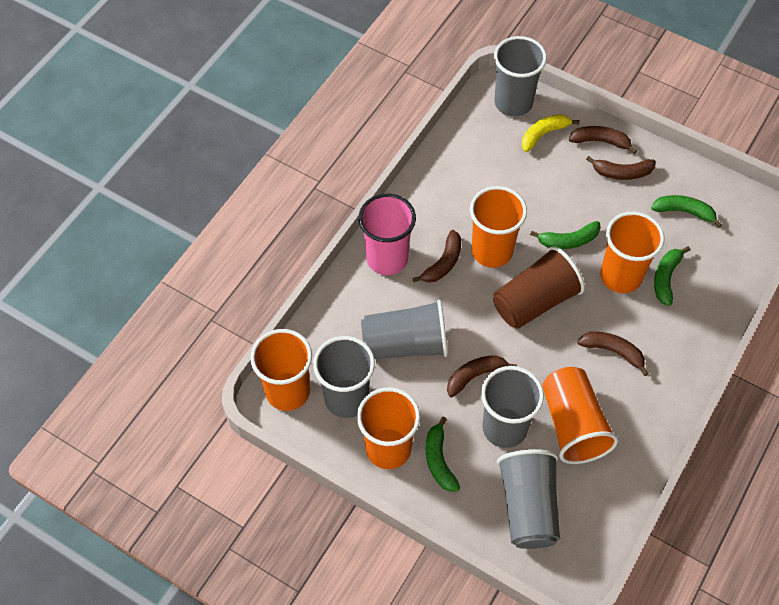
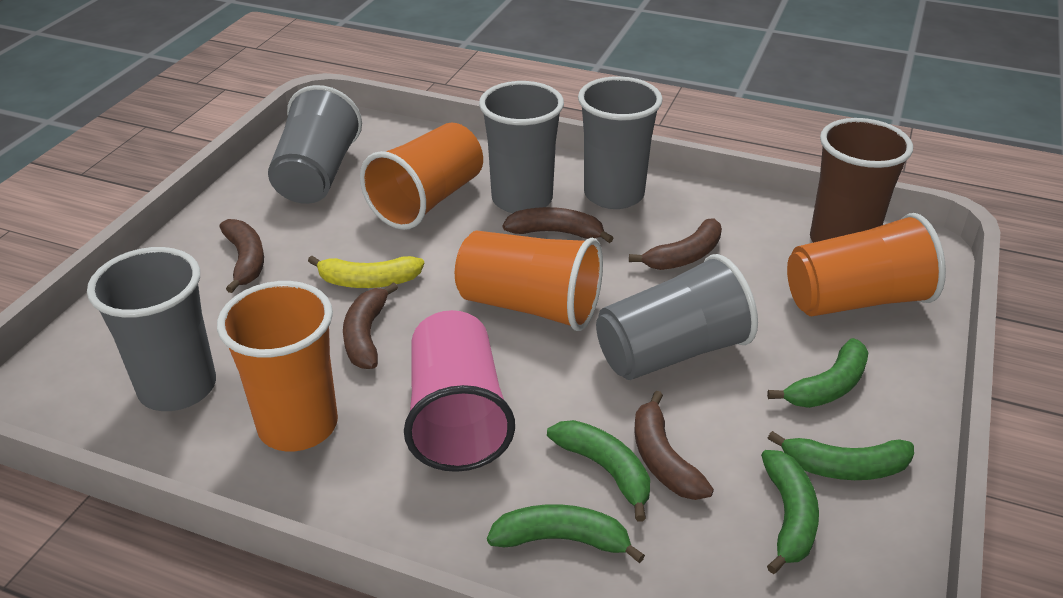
green banana: 4 -> 5
orange cup: 5 -> 4

